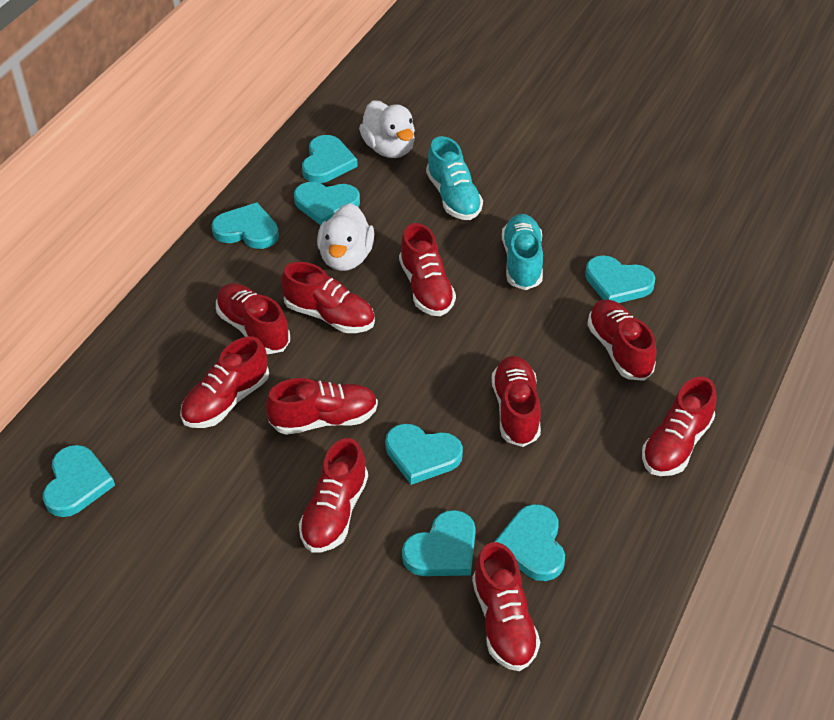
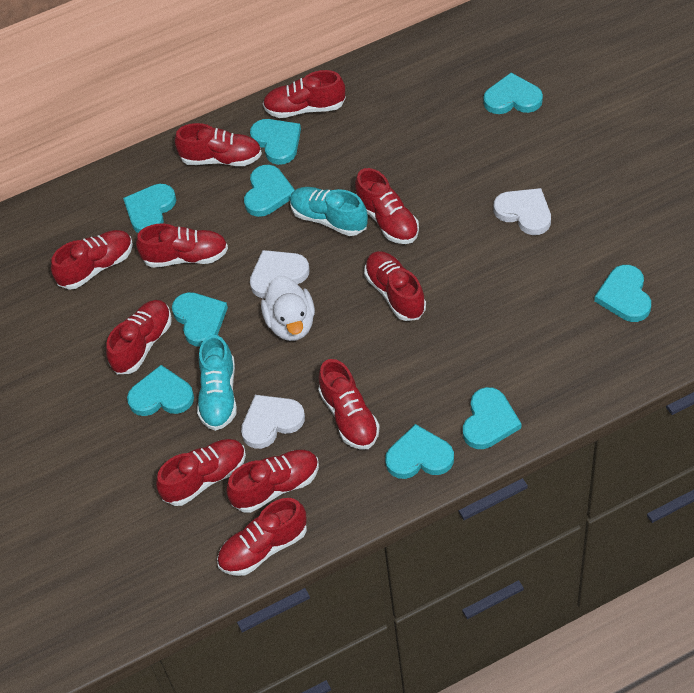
red shoe: 10 -> 11
turquoise heart: 8 -> 9
white duck: 2 -> 1
white heart: 0 -> 3

